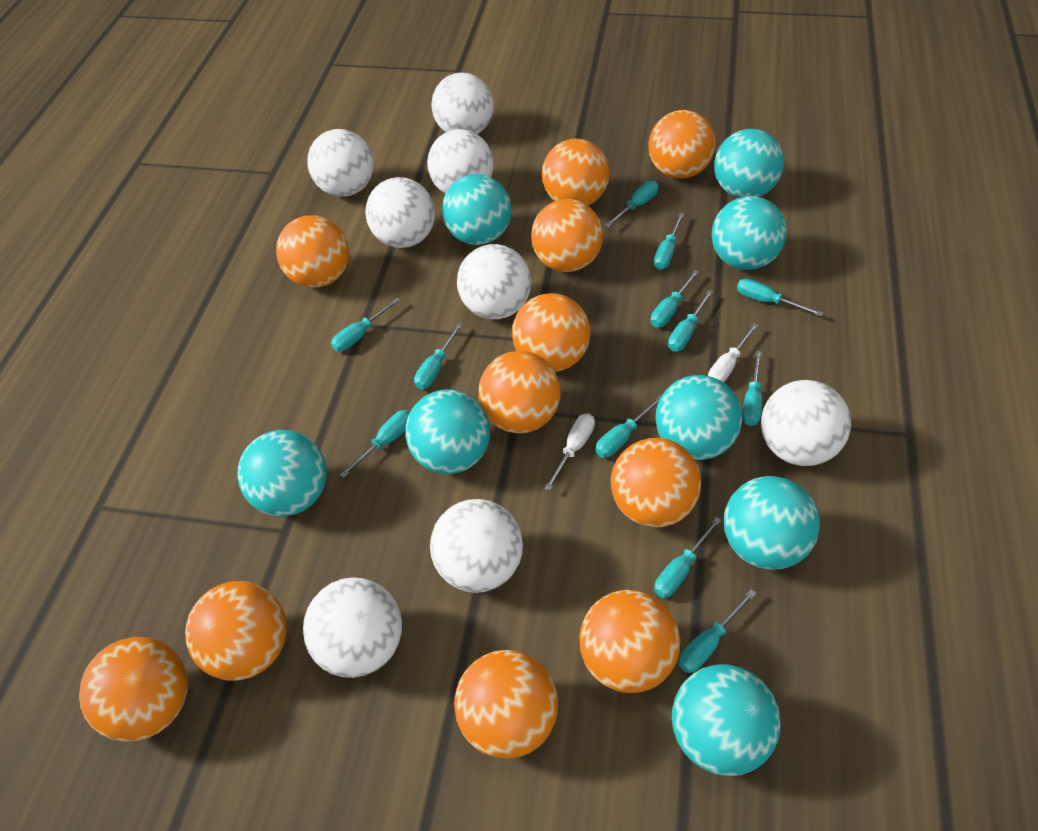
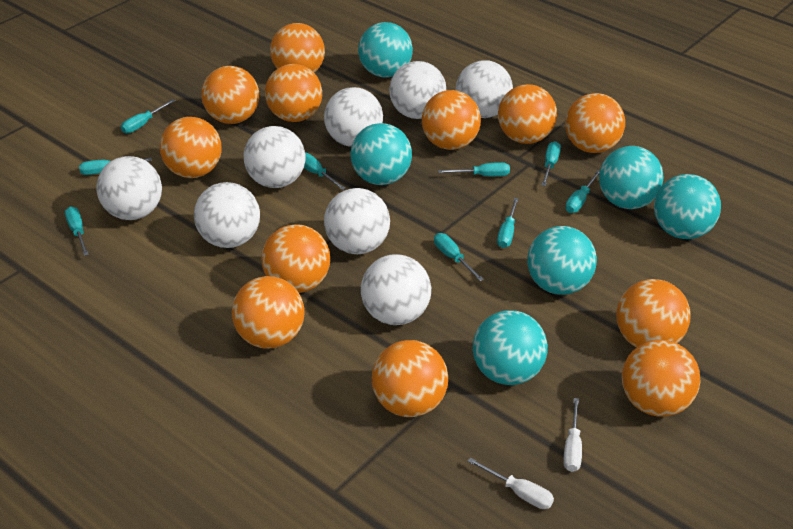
orange ball: 11 -> 12
turquoise ball: 8 -> 6
turquoise screwdriver: 12 -> 9

